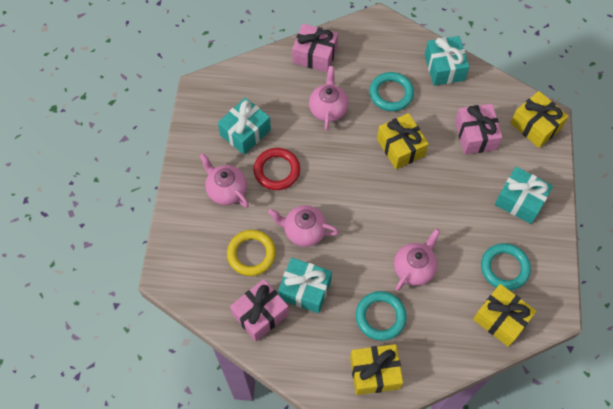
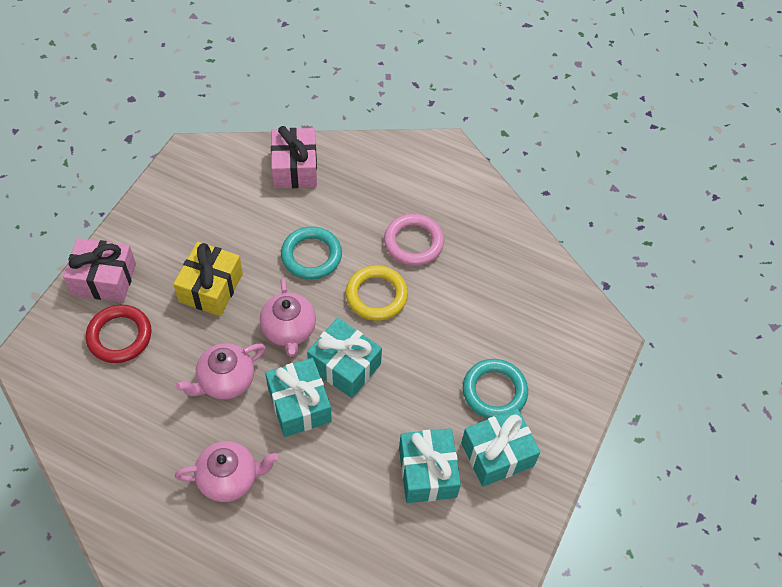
pink gift: 3 -> 2
pink ring: 0 -> 1
pink teapot: 4 -> 3
turquoise ring: 3 -> 2
yellow gift: 4 -> 1

